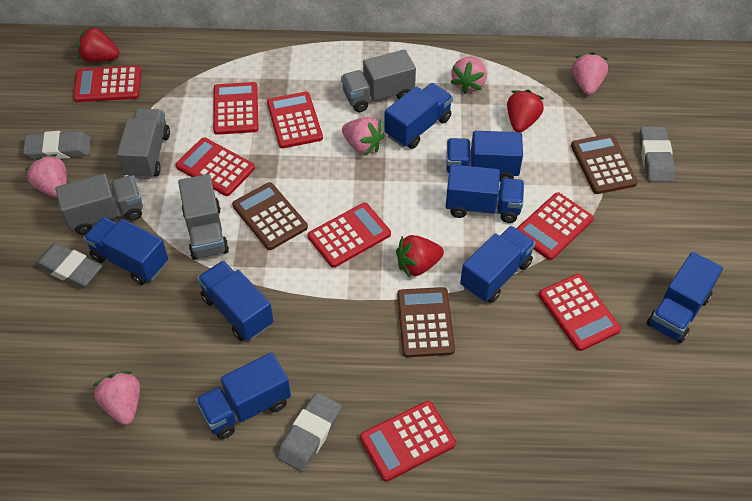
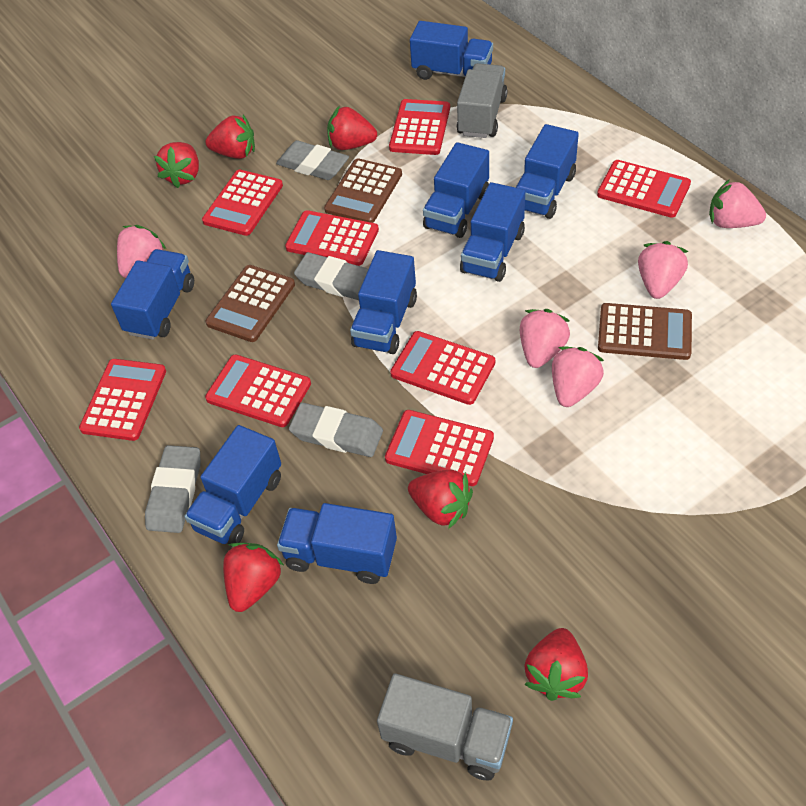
grey truck: 4 -> 2
red strawberry: 3 -> 6

